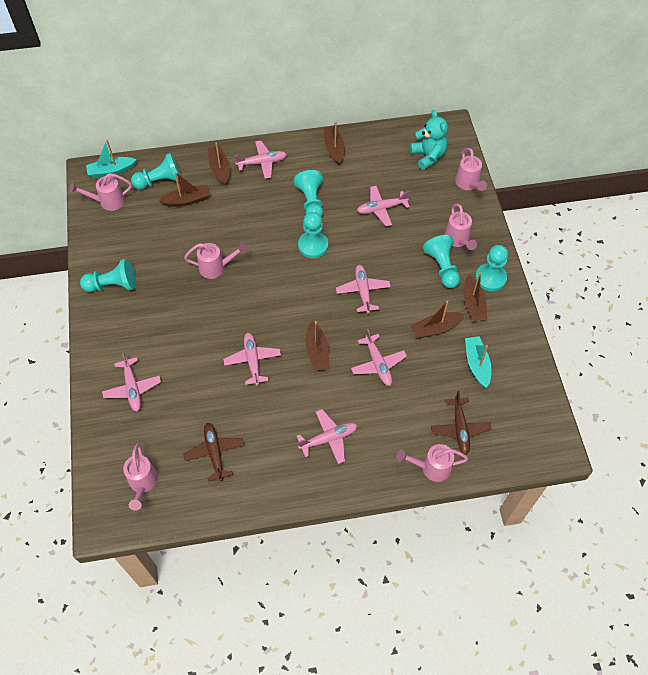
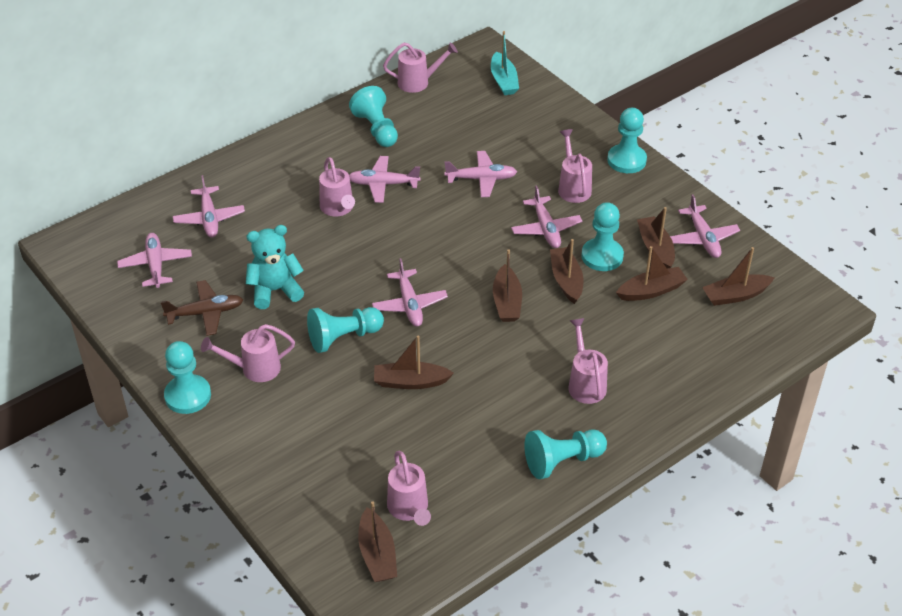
brown boat: 6 -> 7
brown plane: 2 -> 1
turquoise boat: 2 -> 1

